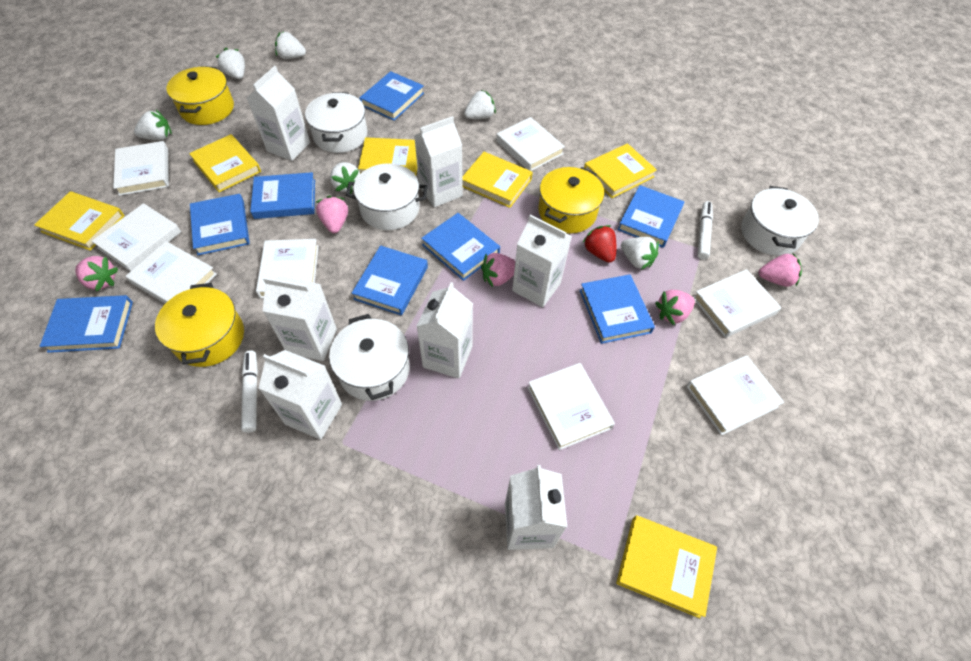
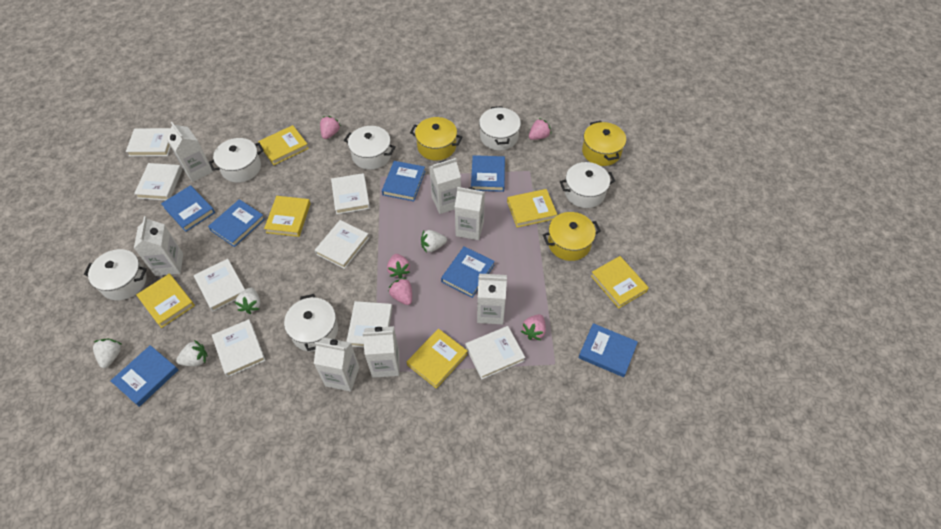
blue book: 8 -> 7
red strawberry: 1 -> 0
white marker: 2 -> 0
white pot: 4 -> 6
white strawberry: 6 -> 4

